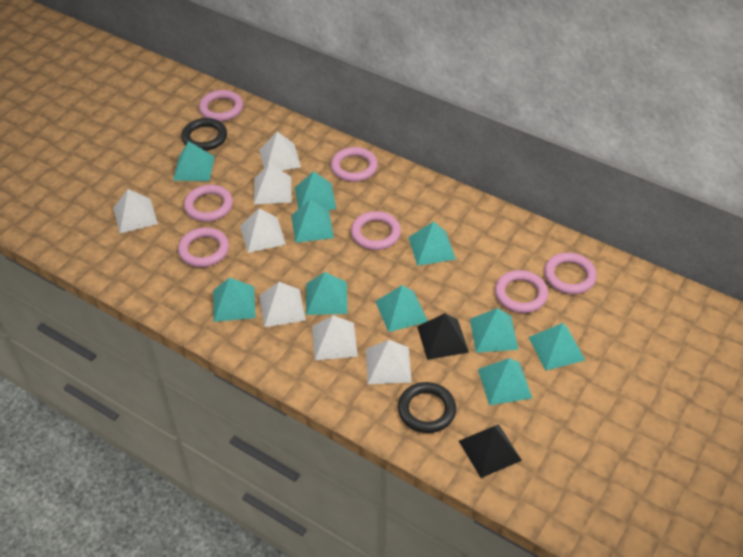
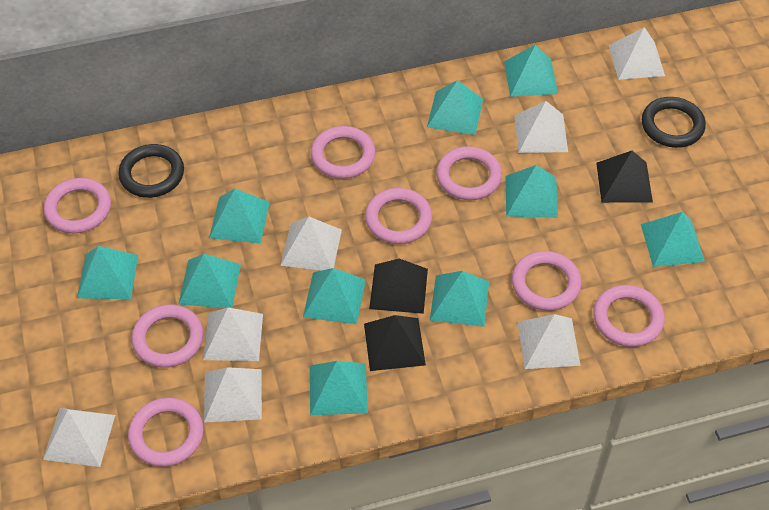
black pyramid: 2 -> 3
pink ring: 7 -> 8

